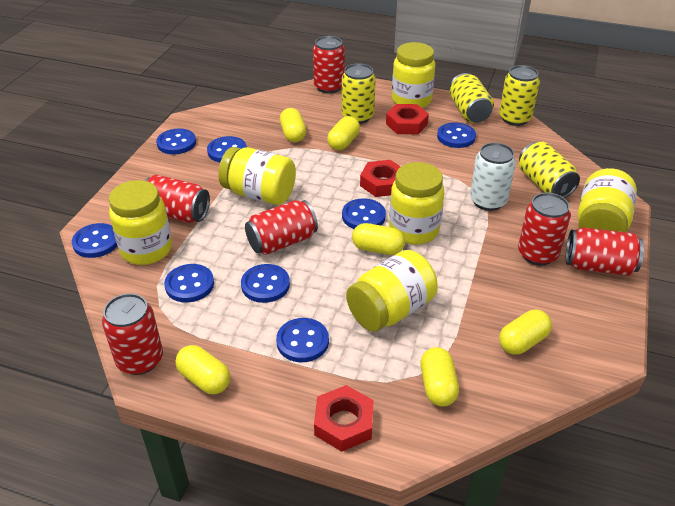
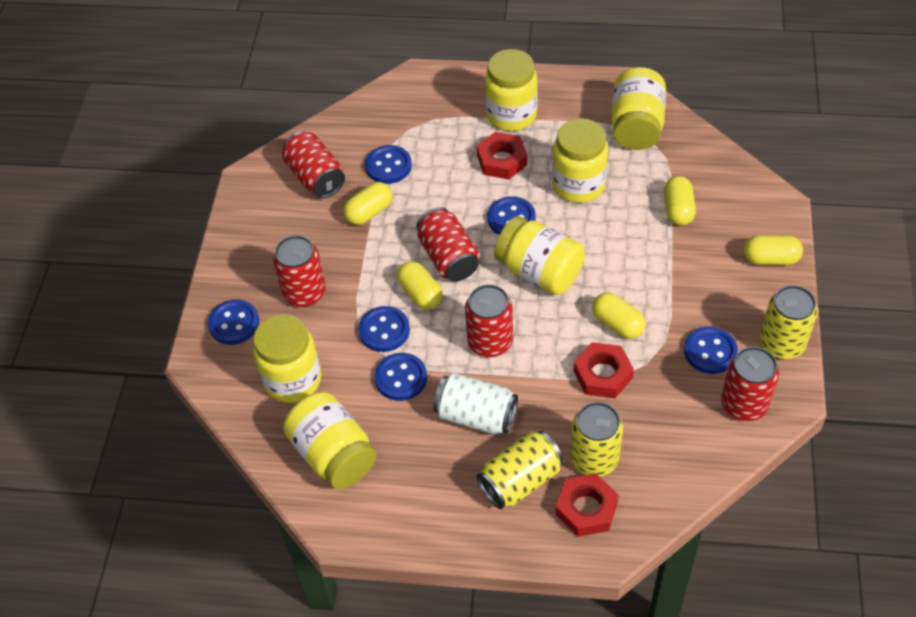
blue button: 8 -> 6
red can: 6 -> 5
yellow can: 4 -> 3
yellow capsule: 6 -> 5

